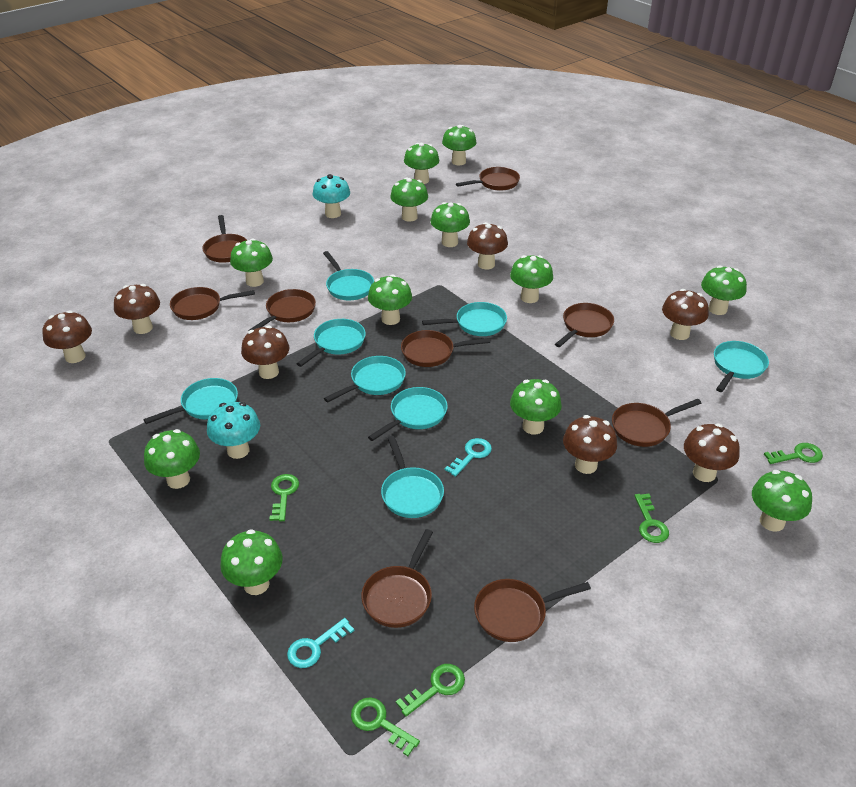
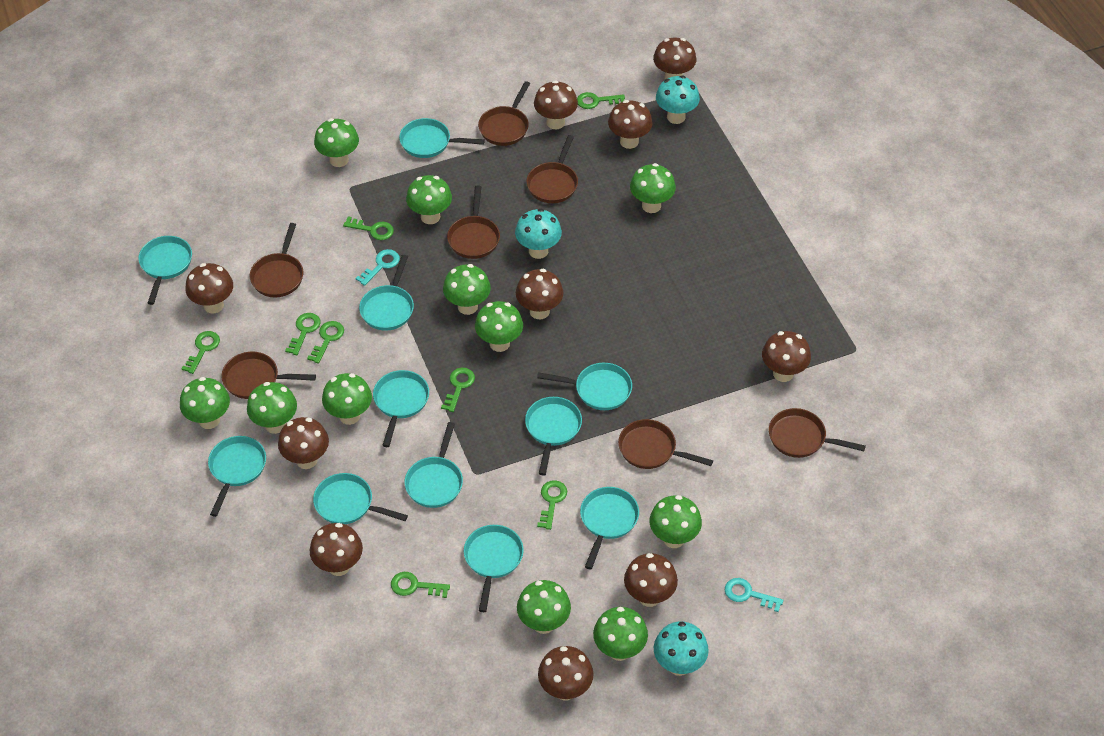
brown mushroom: 7 -> 10
brown pan: 9 -> 7
green key: 5 -> 8
green mushroom: 12 -> 11
turquoise mushroom: 2 -> 3
turquoise pan: 8 -> 11

